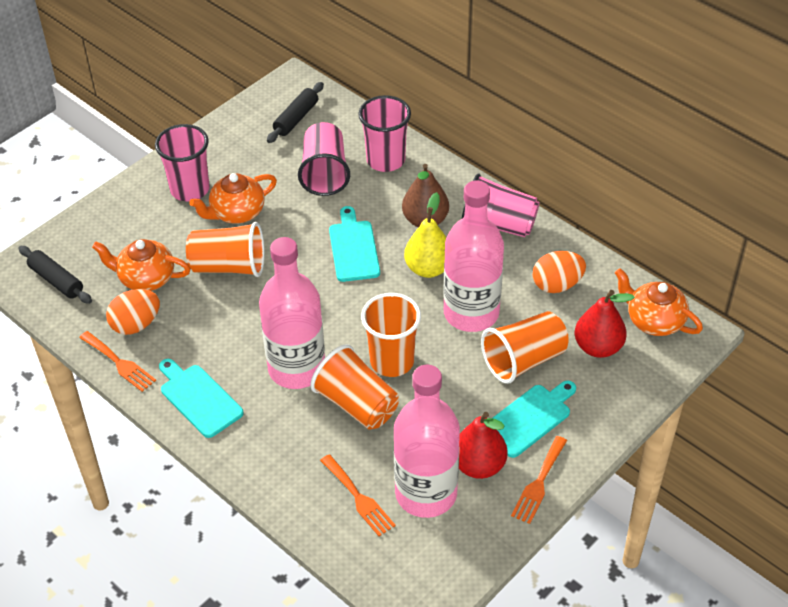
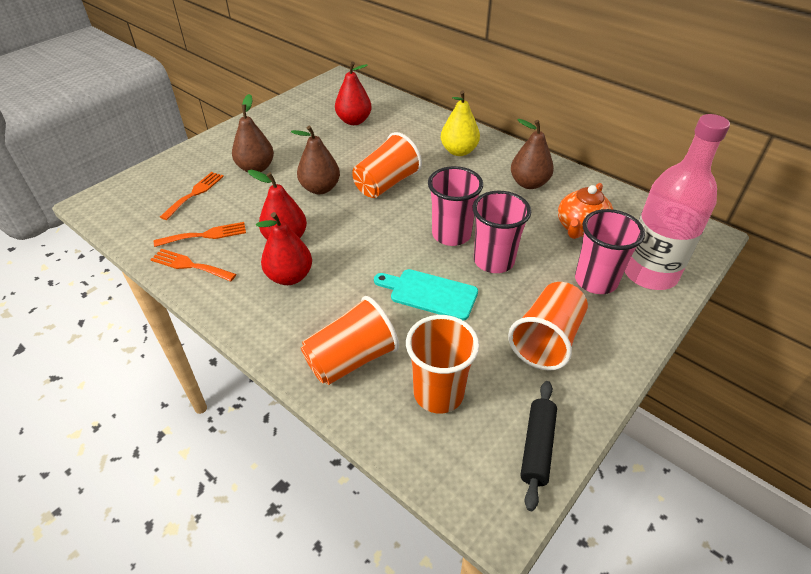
black rolling pin: 2 -> 1
brown pear: 1 -> 3
orange egg: 2 -> 0
orange teapot: 3 -> 1
pink bottle: 3 -> 1
pink cup: 4 -> 3
red pear: 2 -> 3
turquoise cutting board: 3 -> 1

